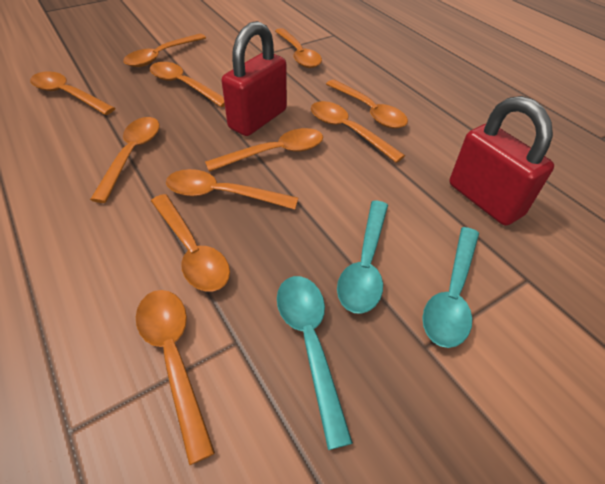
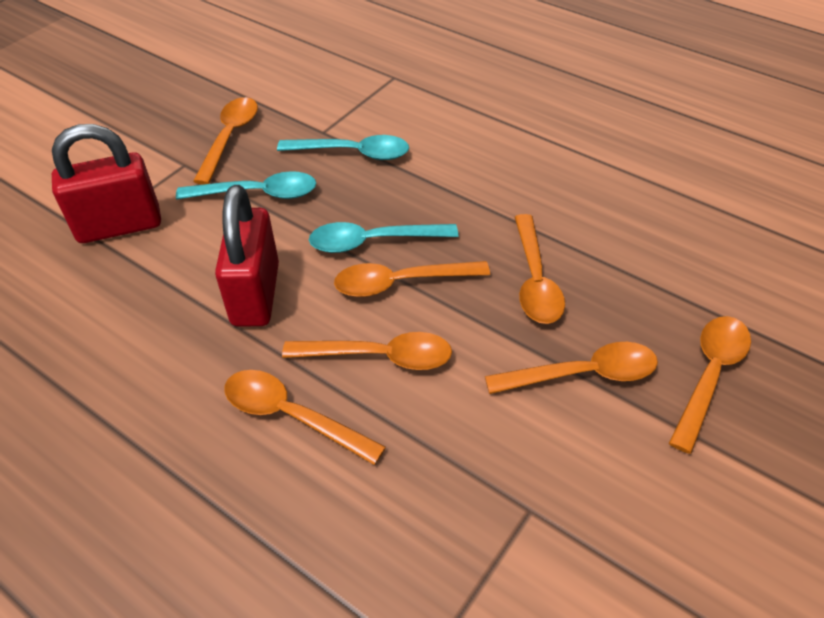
orange spoon: 11 -> 7

